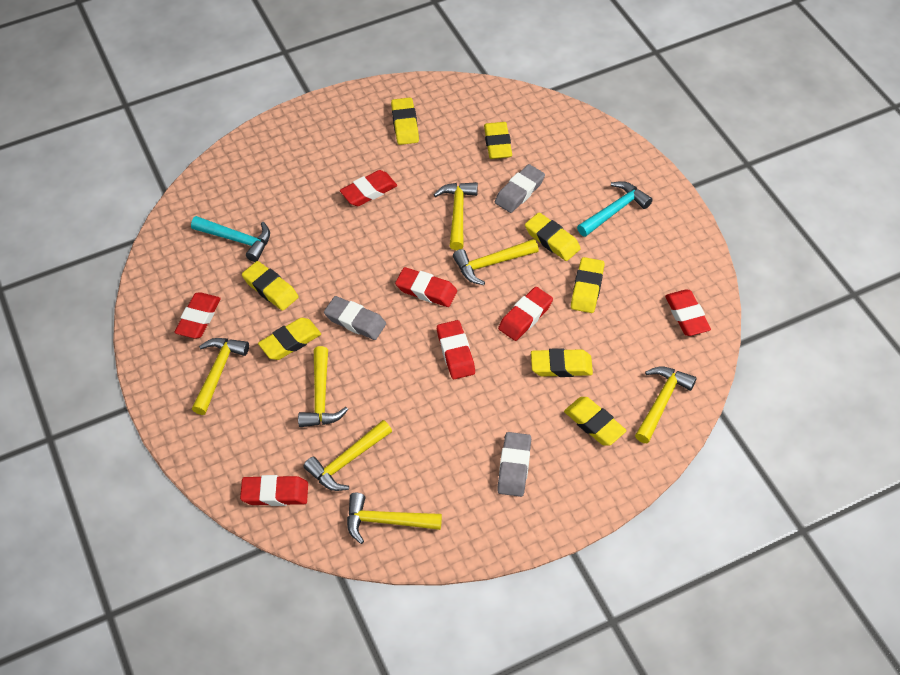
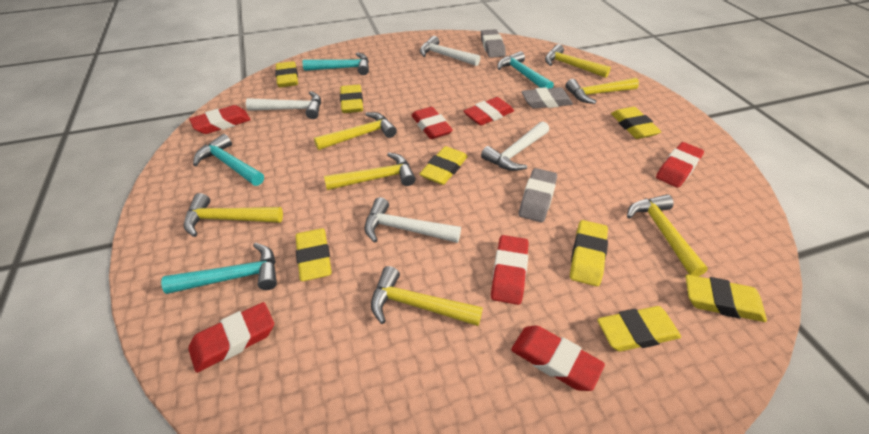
turquoise hammer: 2 -> 4
white hammer: 0 -> 4

